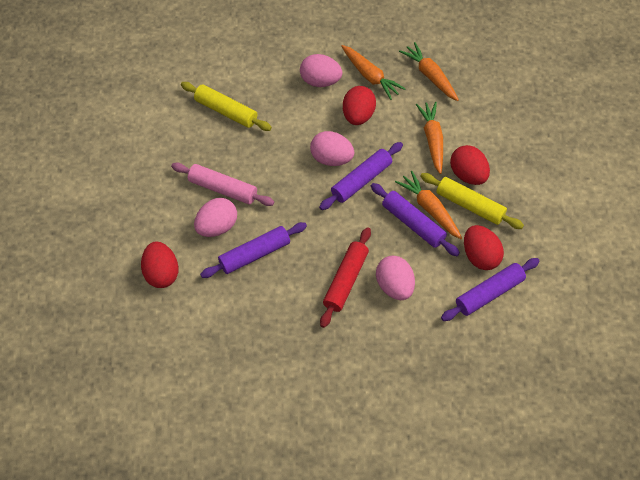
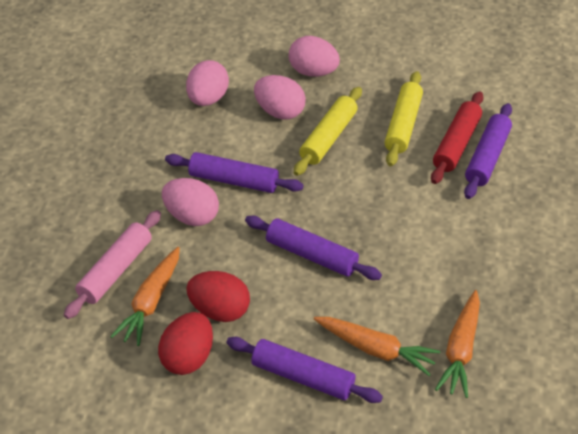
orange carrot: 4 -> 3
red egg: 4 -> 2

